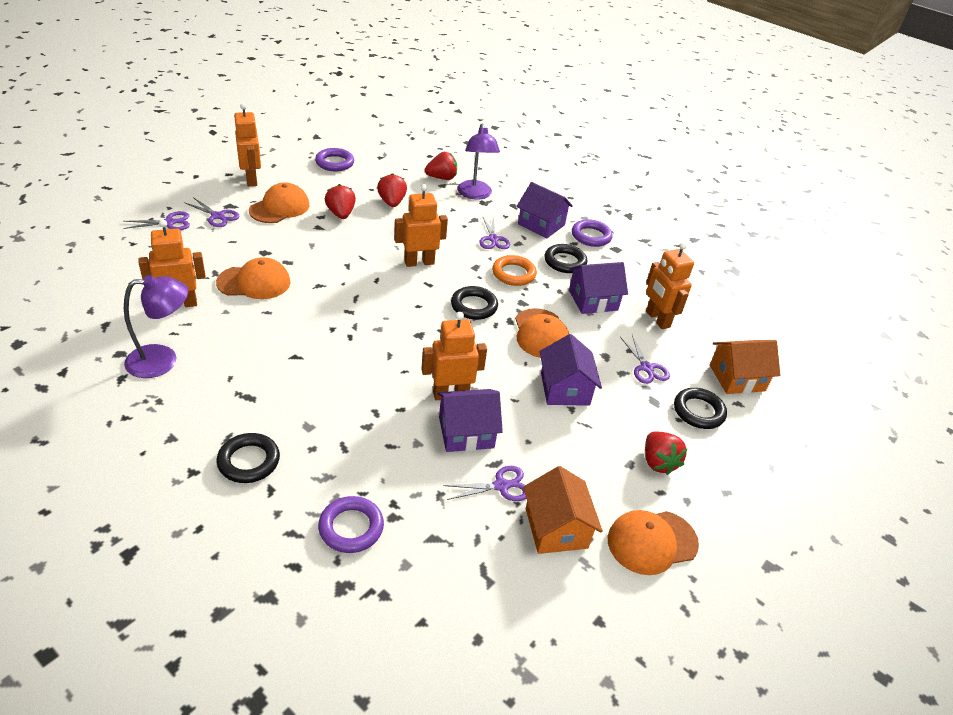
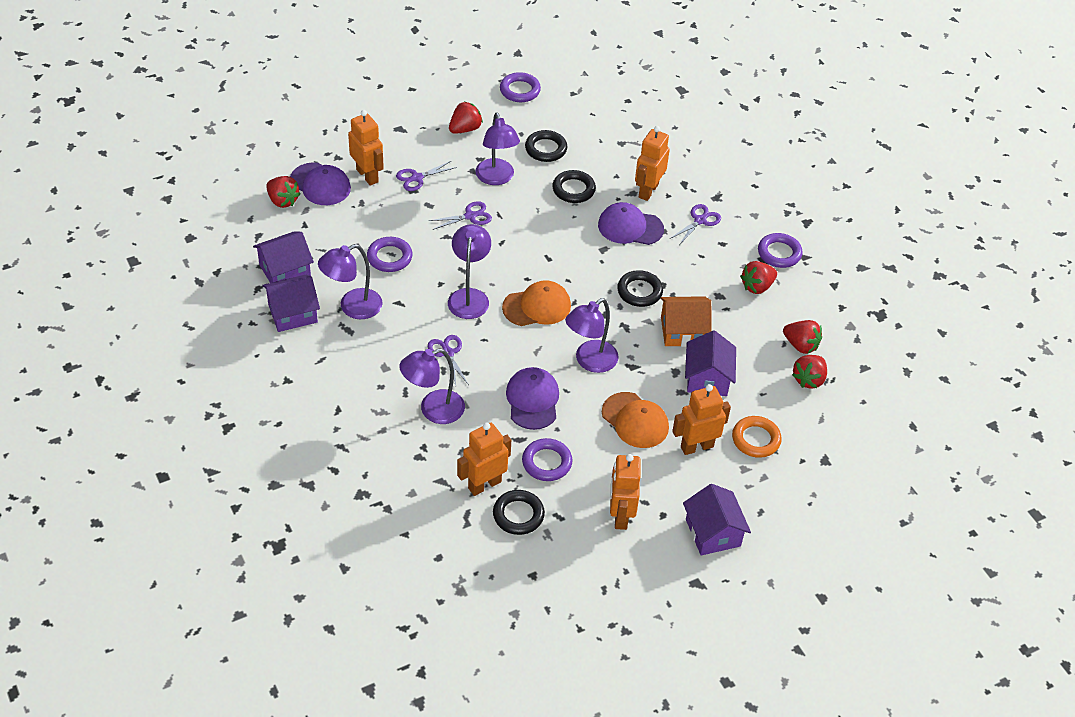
orange cap: 4 -> 2
orange house: 2 -> 1
purple cap: 0 -> 3
purple lamp: 2 -> 5
purple ring: 3 -> 4
purple scissors: 5 -> 4
red strawberry: 4 -> 5

